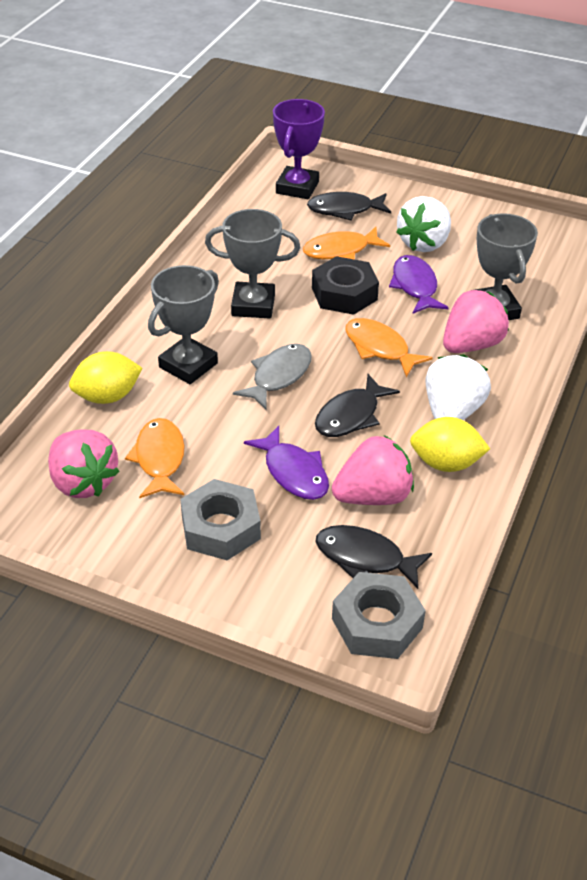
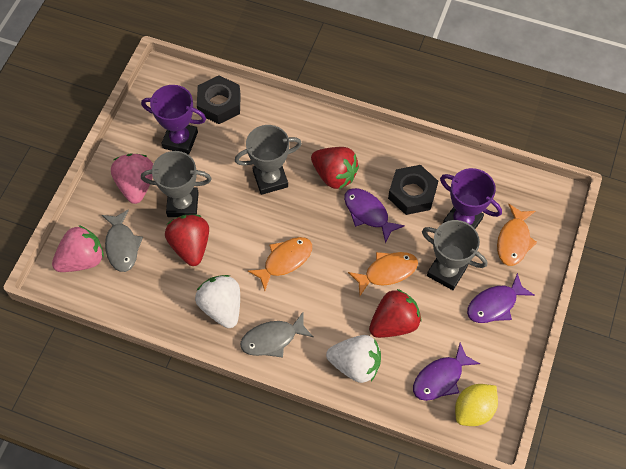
black fish: 3 -> 0
black nut: 1 -> 2
grey fish: 1 -> 2
grey nut: 2 -> 0
pink strawberry: 3 -> 2
purple fish: 2 -> 3
purple trophy: 1 -> 2
red strawberry: 0 -> 3
yellow lemon: 2 -> 1

